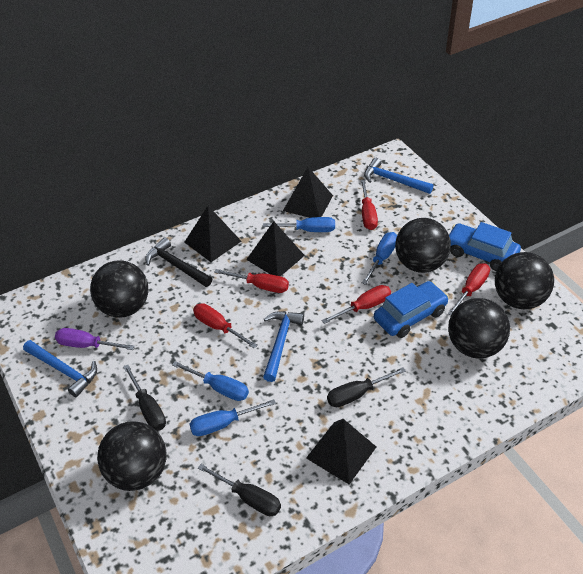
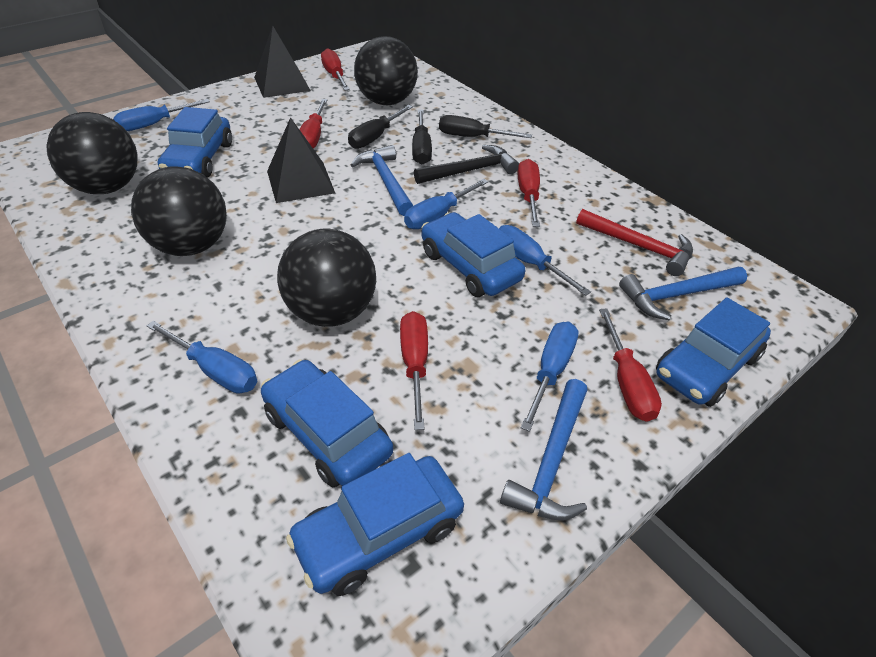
black ball: 5 -> 4
black pyramid: 4 -> 2
blue car: 2 -> 5
blue screwdriver: 4 -> 5
purple screwdriver: 1 -> 0
red hammer: 0 -> 1

